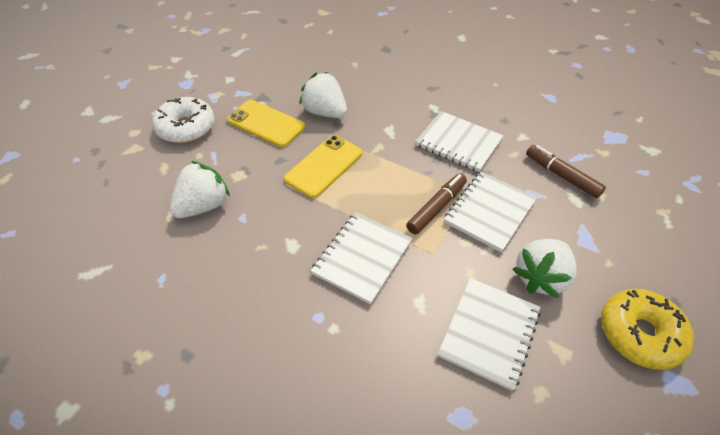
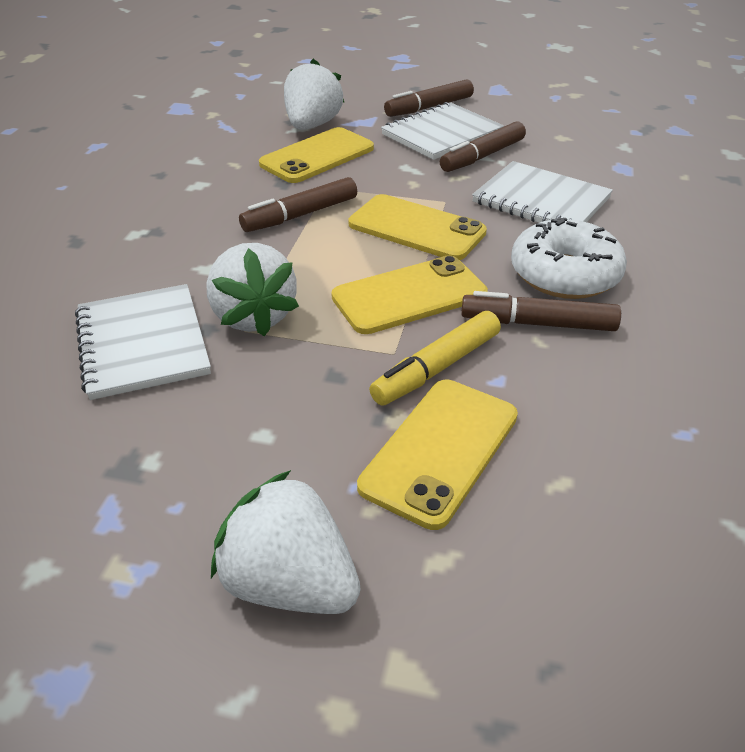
brown marker: 2 -> 4
white notebook: 4 -> 3
yellow donut: 1 -> 0
yellow marker: 0 -> 1
yellow phone: 2 -> 4

